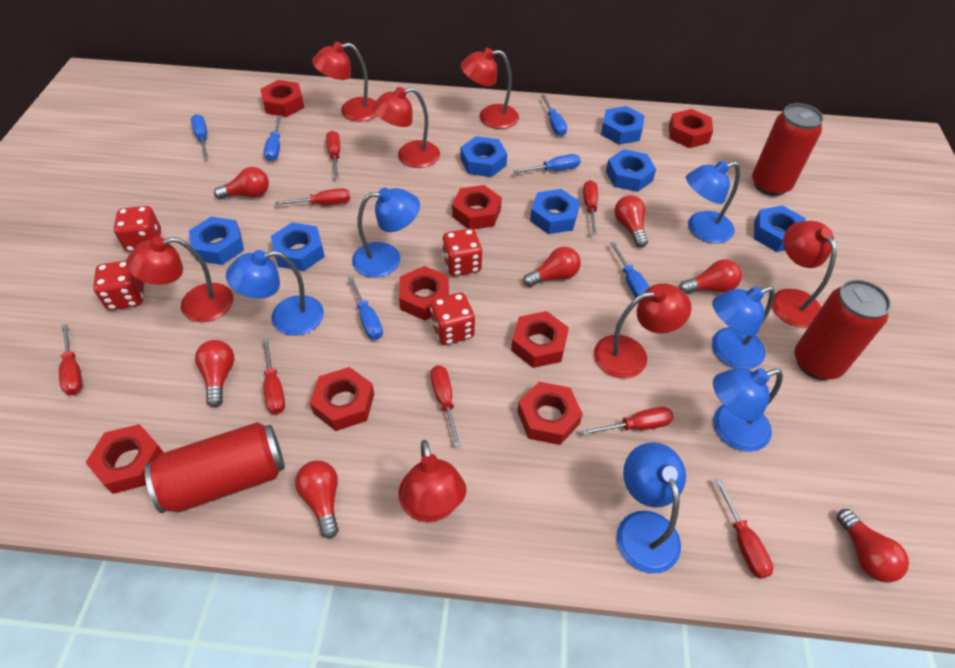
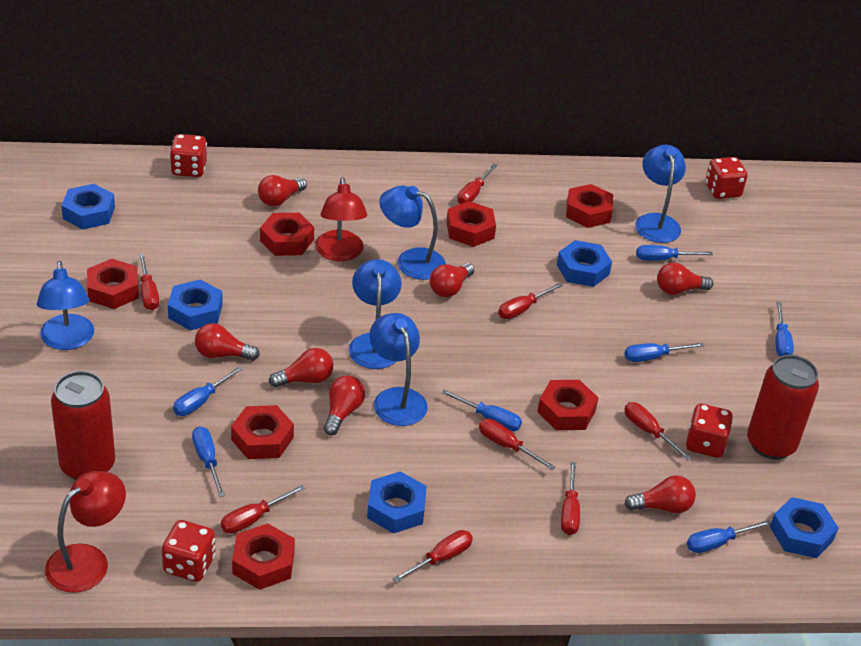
blue lamp: 6 -> 5
blue nut: 7 -> 5
blue screwdriver: 6 -> 7
red can: 3 -> 2
red lamp: 7 -> 2
red nut: 8 -> 7

